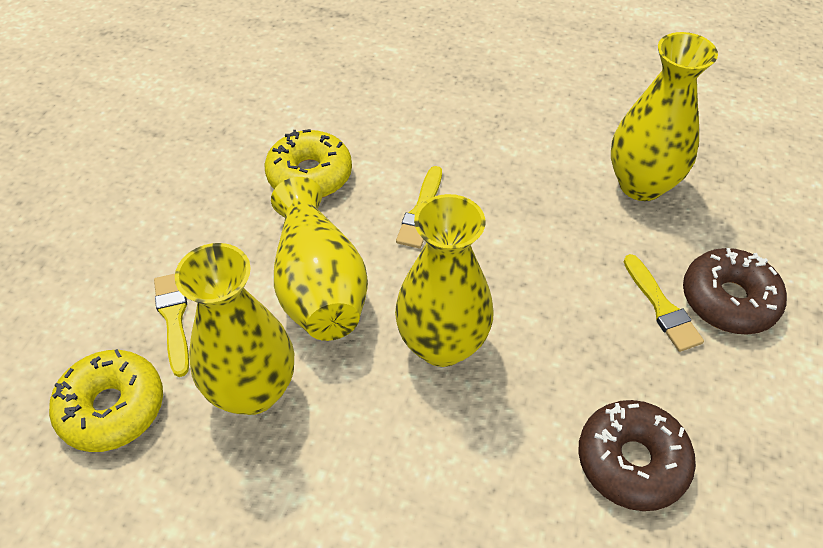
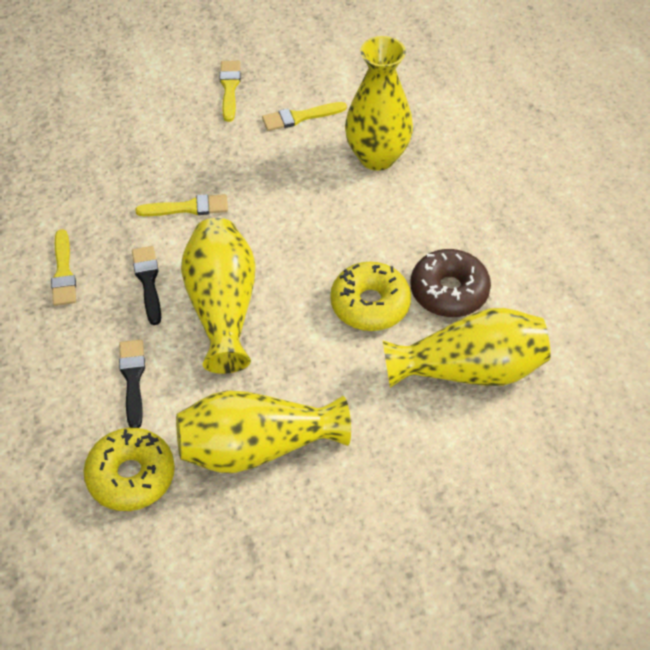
black brush: 0 -> 2
brown donut: 2 -> 1
yellow brush: 3 -> 4

